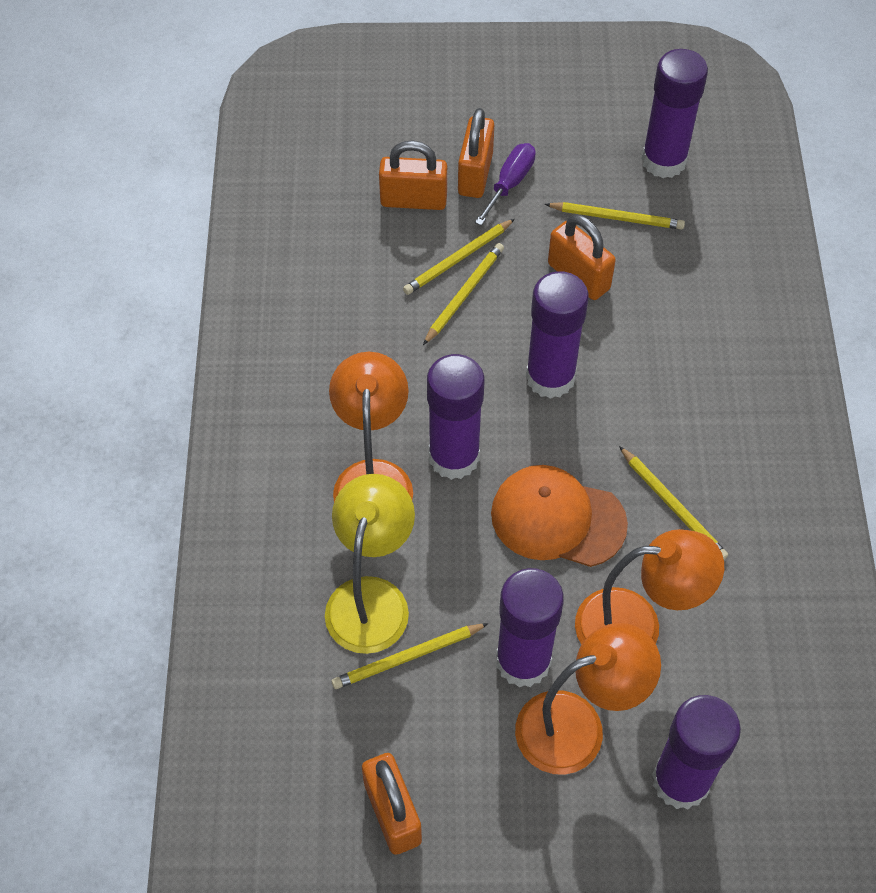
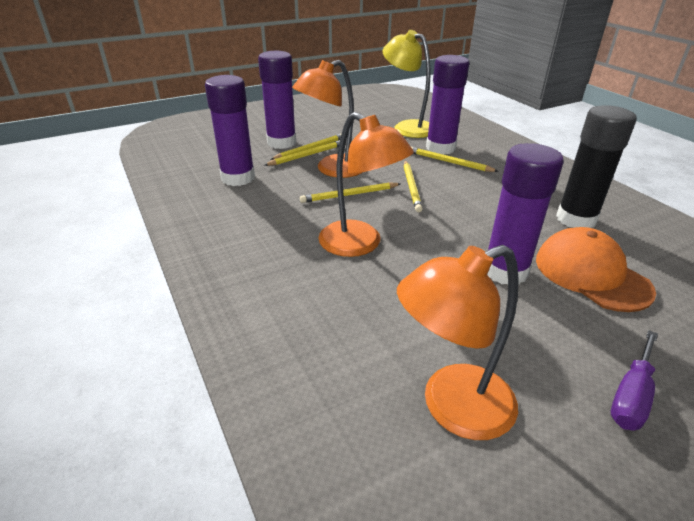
black glue stick: 0 -> 1
orange padlock: 4 -> 0
purple glue stick: 5 -> 4

